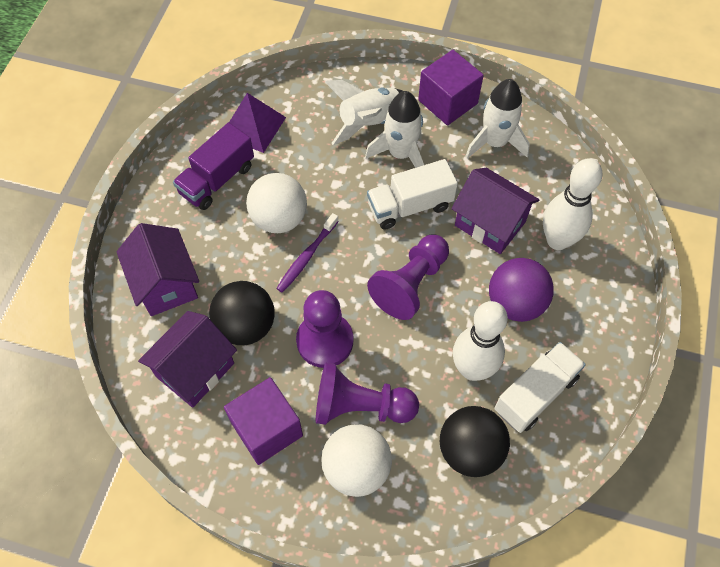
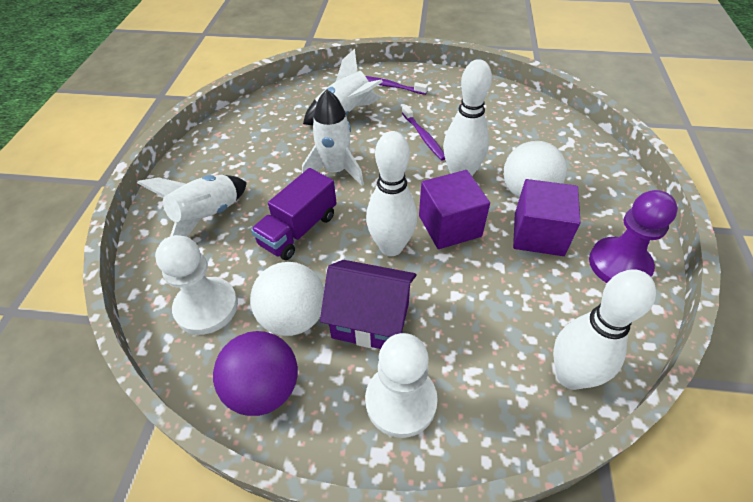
black ball: 2 -> 0
purple house: 3 -> 1
purple pawn: 3 -> 1
purple pyramid: 1 -> 0
purple toothbrush: 1 -> 2
white bowling pin: 2 -> 3
white pawn: 0 -> 2
white truck: 2 -> 0

